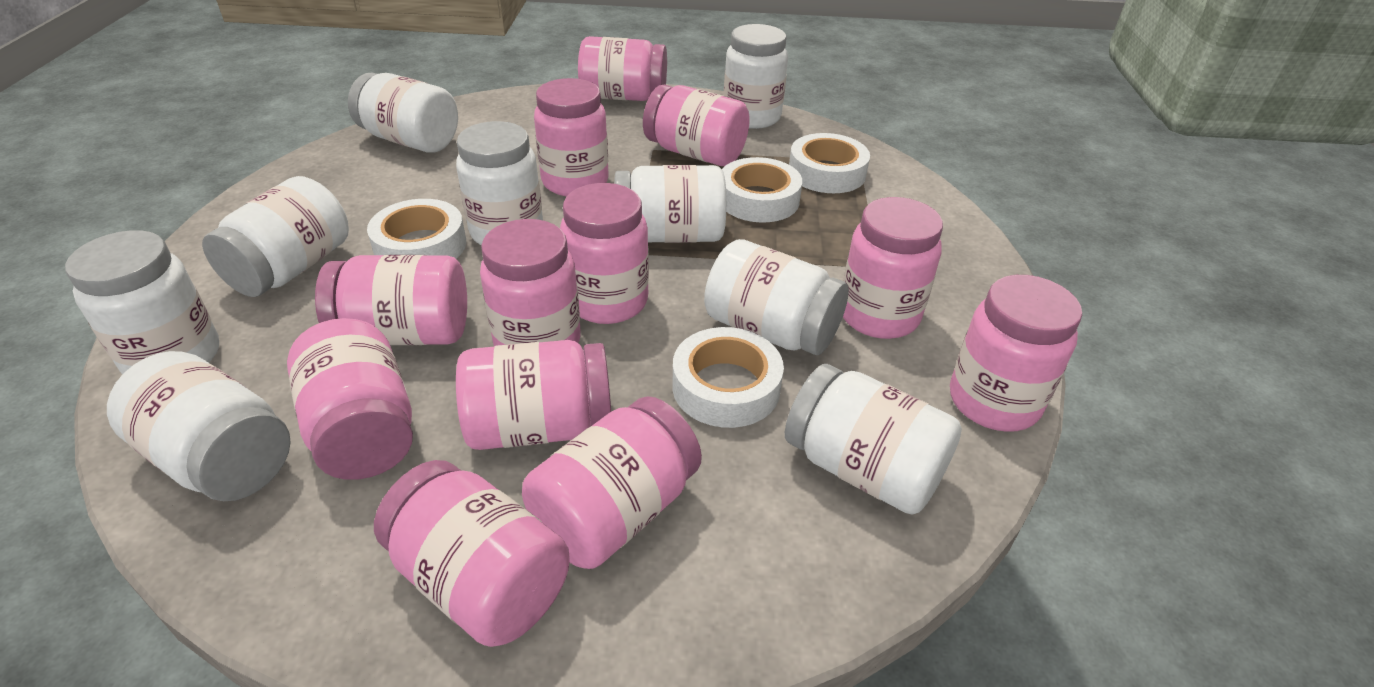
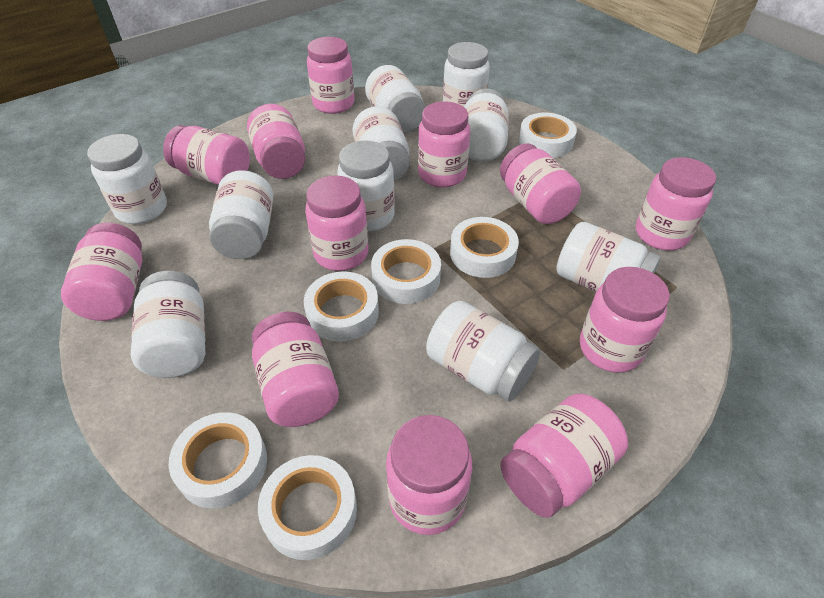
white jar: 9 -> 10
white tape: 4 -> 6

